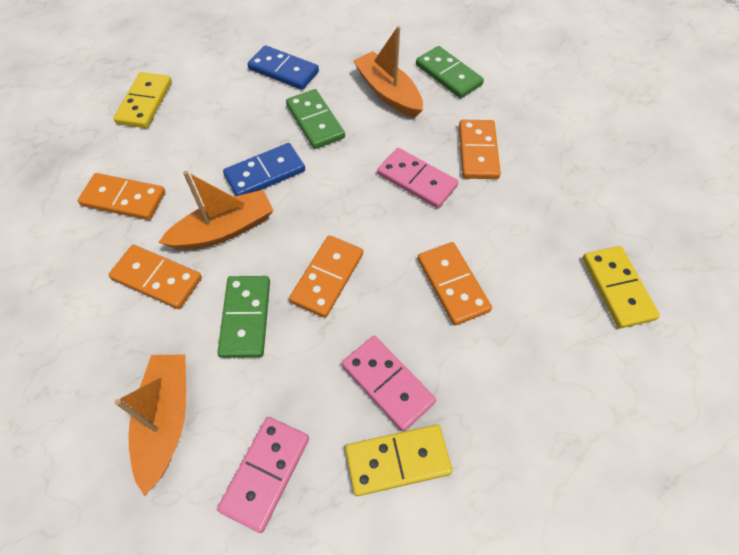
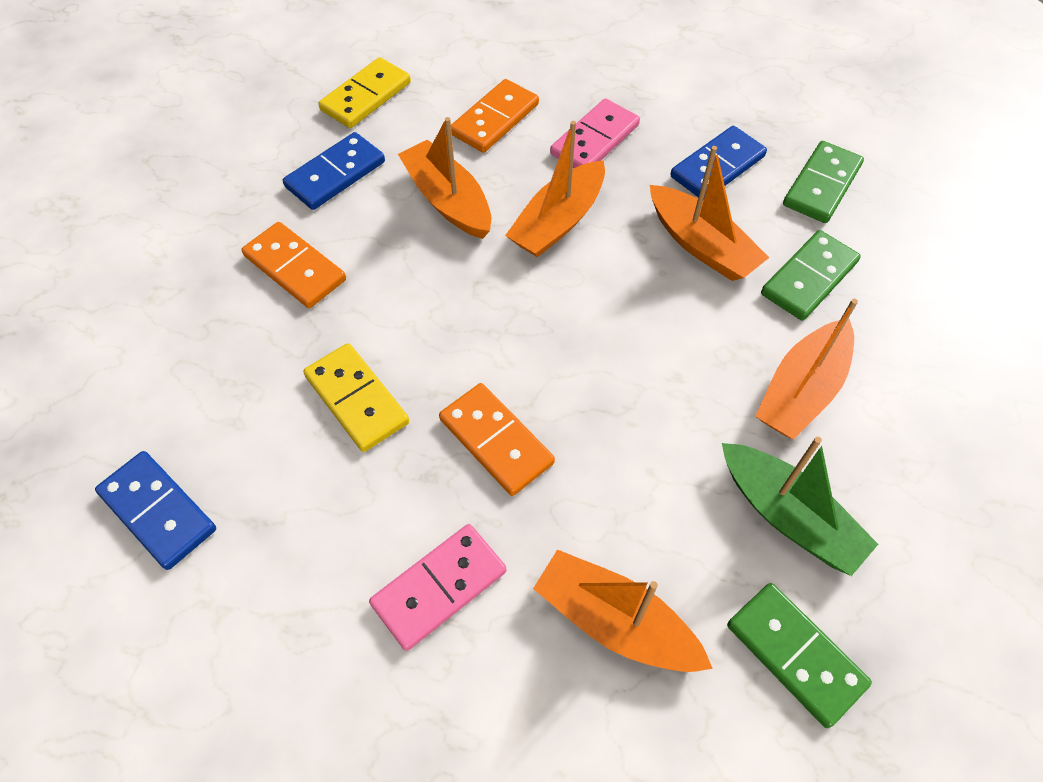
blue domino: 2 -> 3
green boat: 0 -> 1
orange boat: 3 -> 5
orange domino: 5 -> 3
pink domino: 3 -> 2
yellow domino: 3 -> 2

